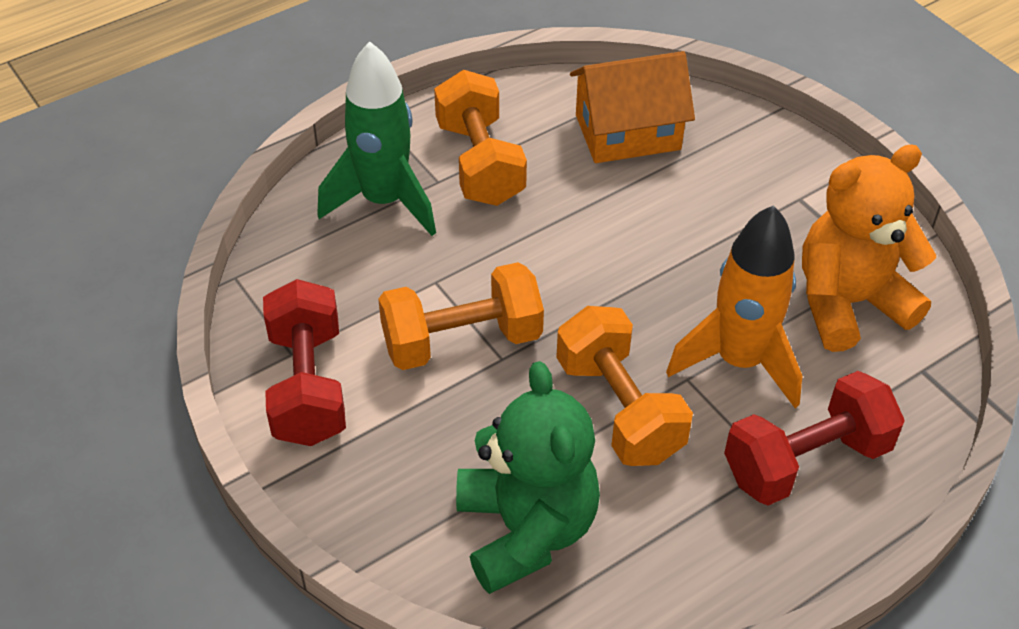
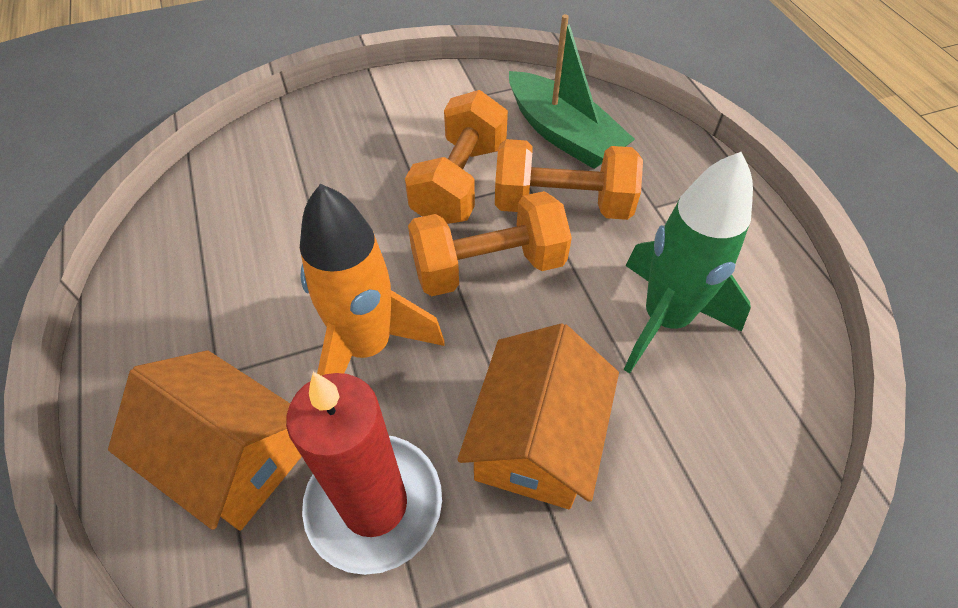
green boat: 0 -> 1
green teddy bear: 1 -> 0
orange house: 1 -> 2
orange teddy bear: 1 -> 0
red candle: 0 -> 1
red dumbbell: 2 -> 0

